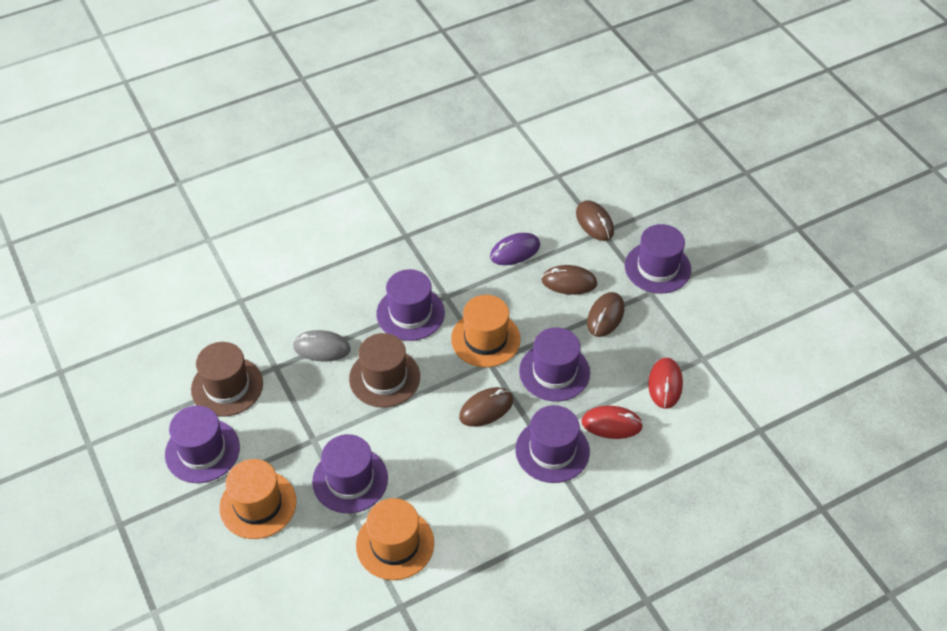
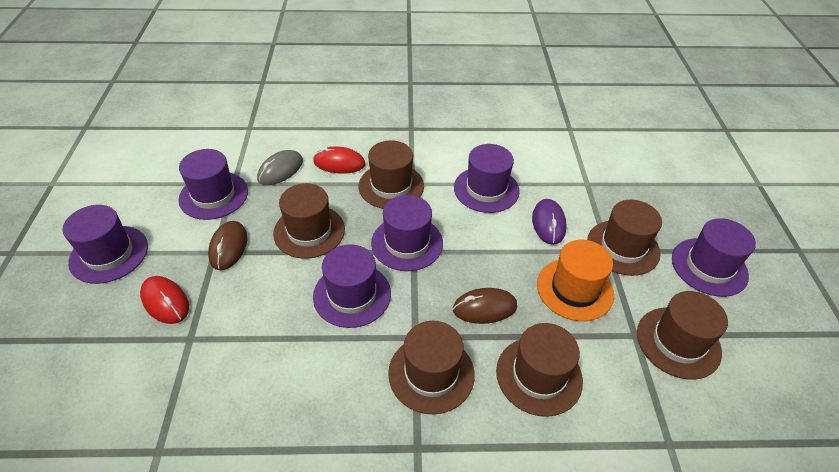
brown hat: 2 -> 6
brown mouse: 4 -> 2
orange hat: 3 -> 1

